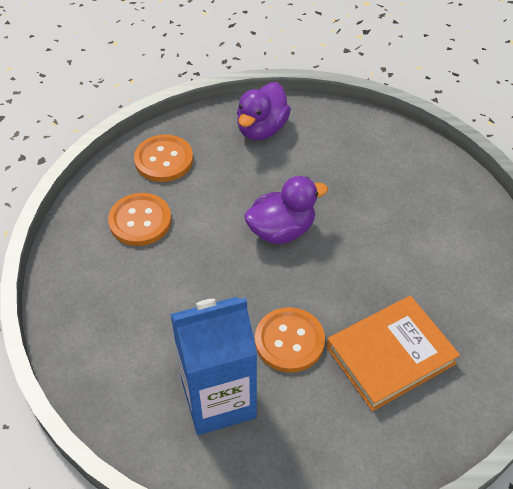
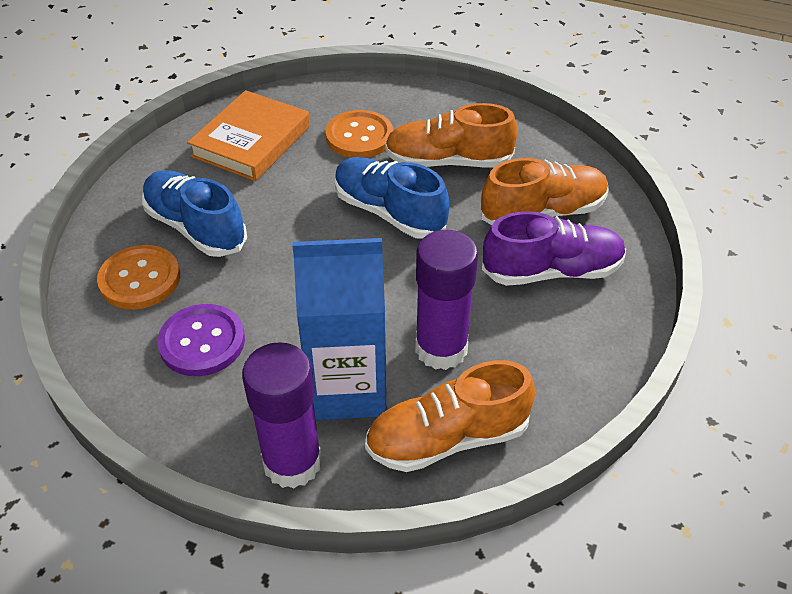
blue shoe: 0 -> 2
orange button: 3 -> 2
orange shoe: 0 -> 3
purple button: 0 -> 1
purple duck: 2 -> 0
purple glue stick: 0 -> 2
purple shoe: 0 -> 1

